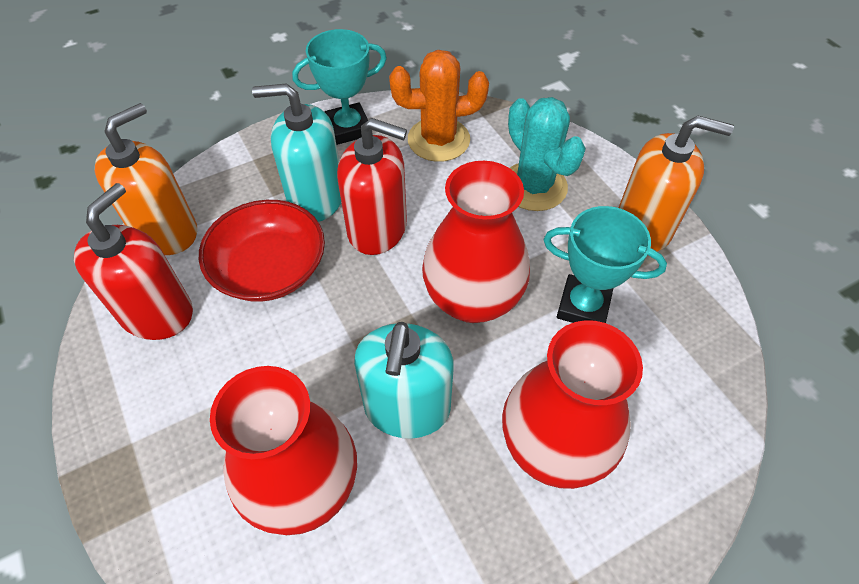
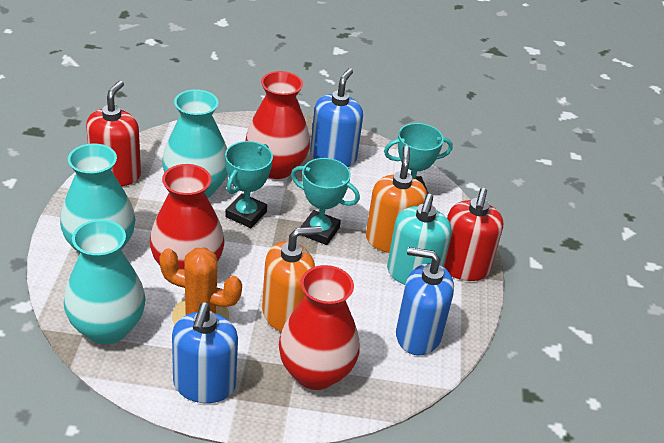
blue soap dispenser: 0 -> 3
red bowl: 1 -> 0
turquoise cactus: 1 -> 0
turquoise soap dispenser: 2 -> 1
turquoise trophy: 2 -> 3
turquoise vase: 0 -> 3

